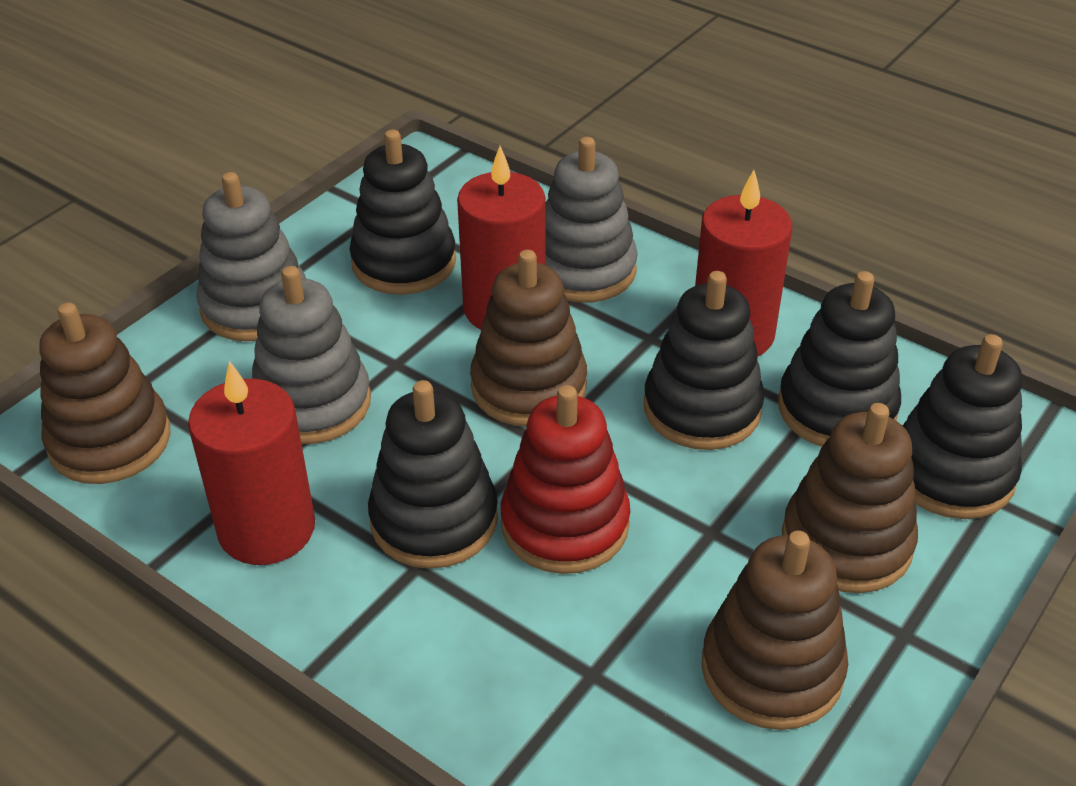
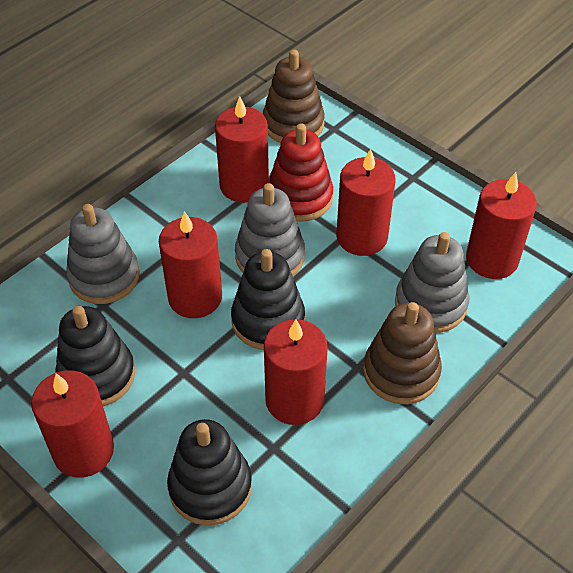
black stacking toy: 5 -> 3
brown stacking toy: 4 -> 2
red candle: 3 -> 6

